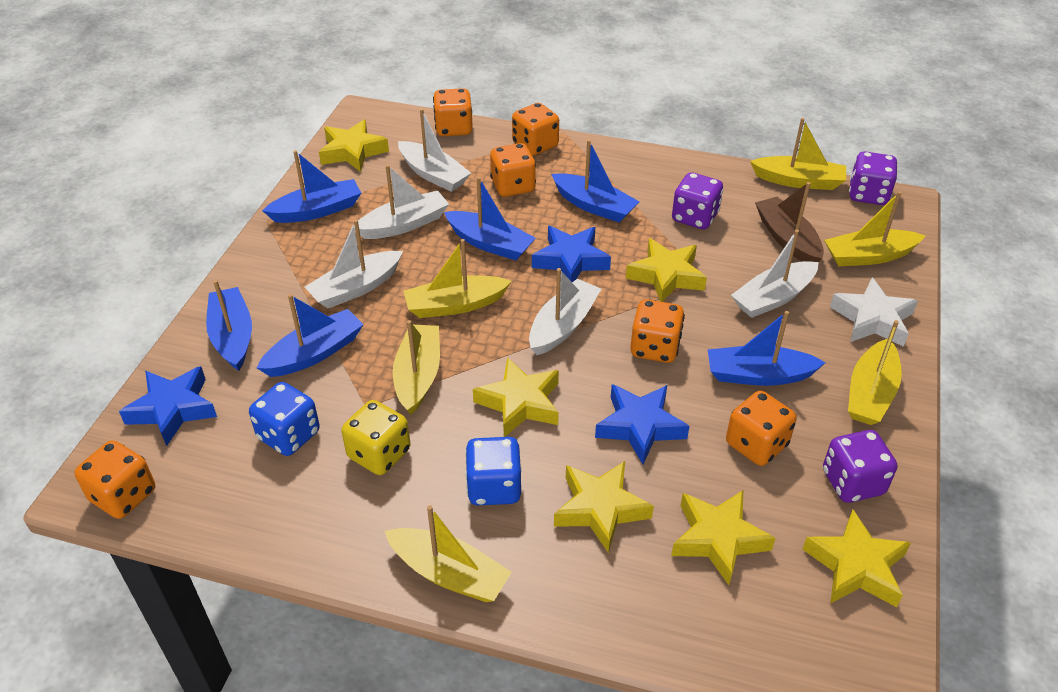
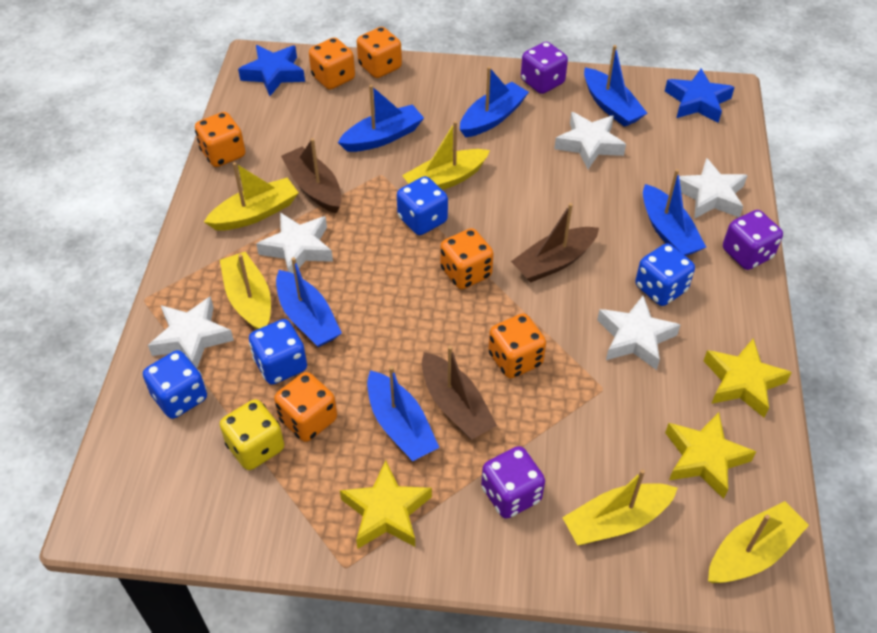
blue dice: 2 -> 4
blue star: 3 -> 2
brown boat: 1 -> 3
white boat: 5 -> 0
white star: 1 -> 5
yellow boat: 6 -> 5
yellow star: 6 -> 3

